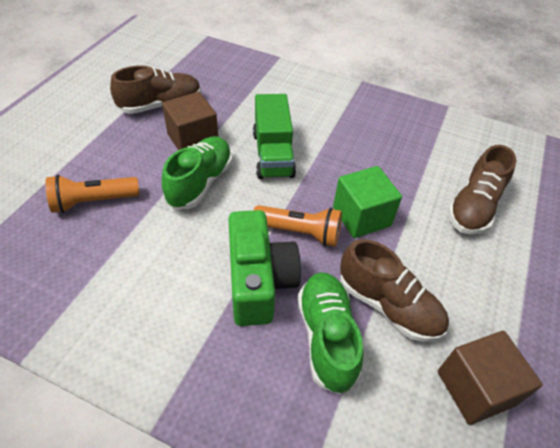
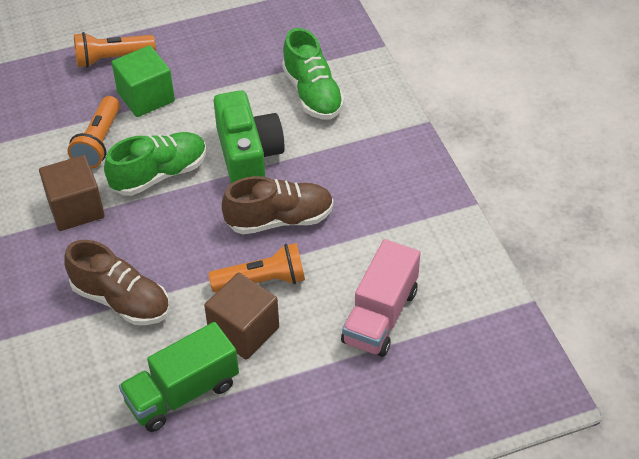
brown shoe: 3 -> 2
orange flashlight: 2 -> 3
pink truck: 0 -> 1

